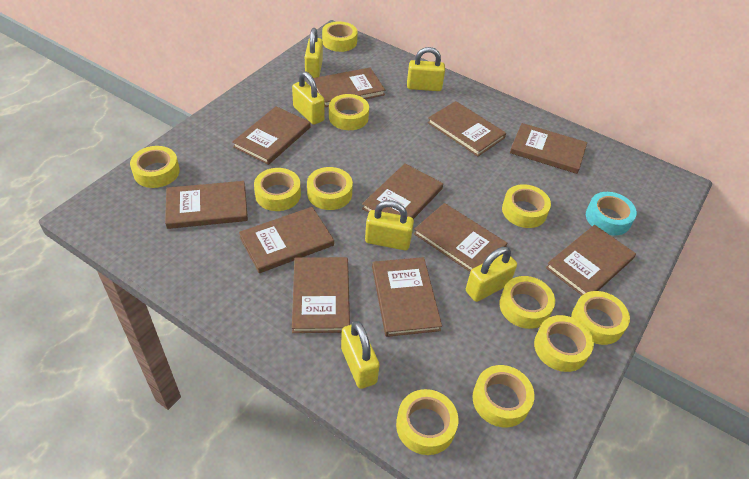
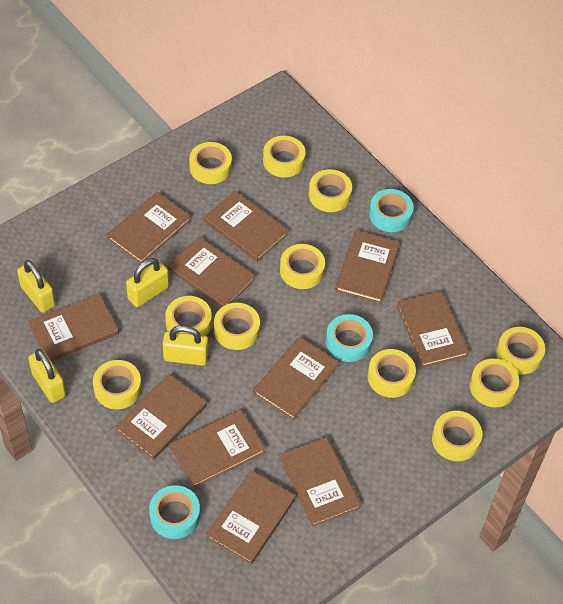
turquoise tape: 1 -> 3
yellow padlock: 6 -> 4

